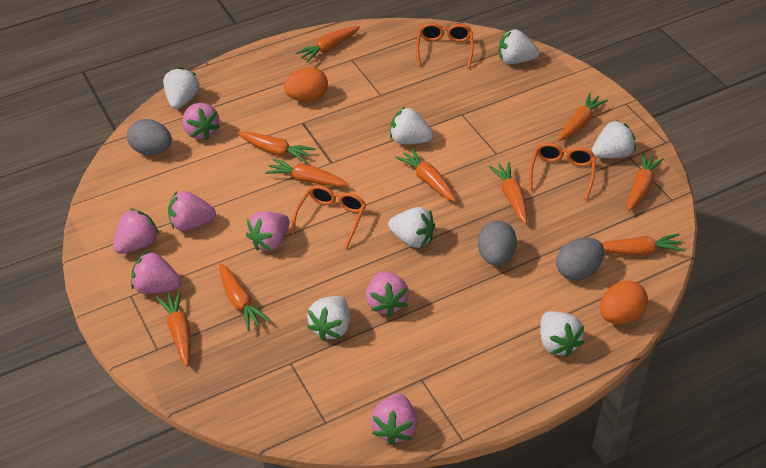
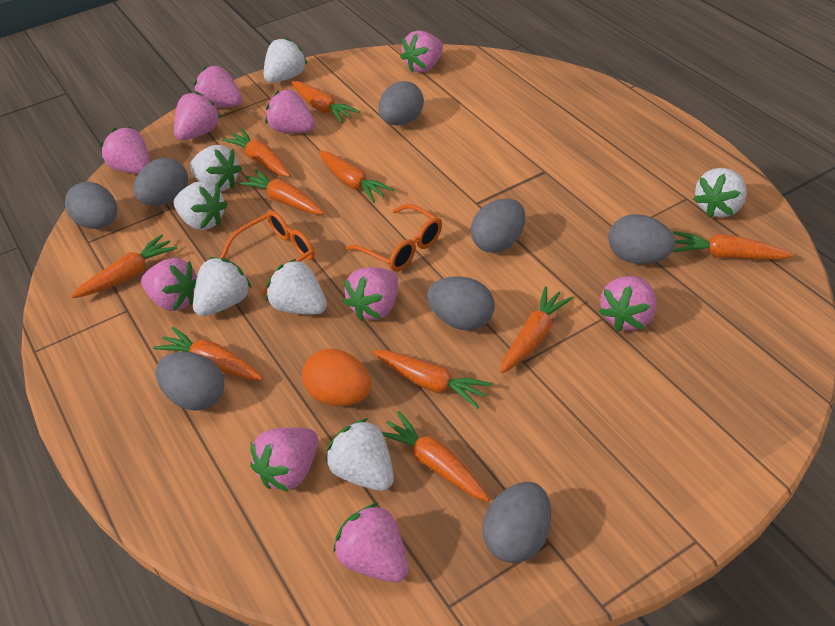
grey egg: 3 -> 8
orange egg: 2 -> 1
orange glasses: 3 -> 2
pink strawberry: 7 -> 10

